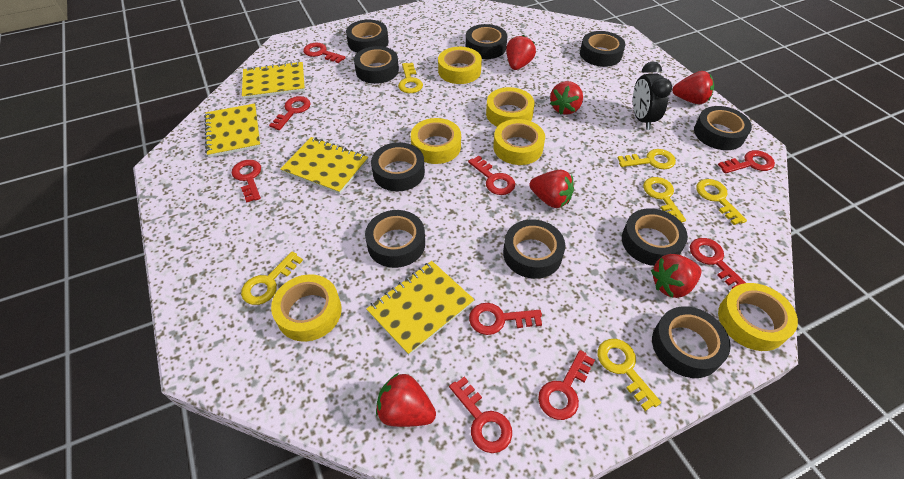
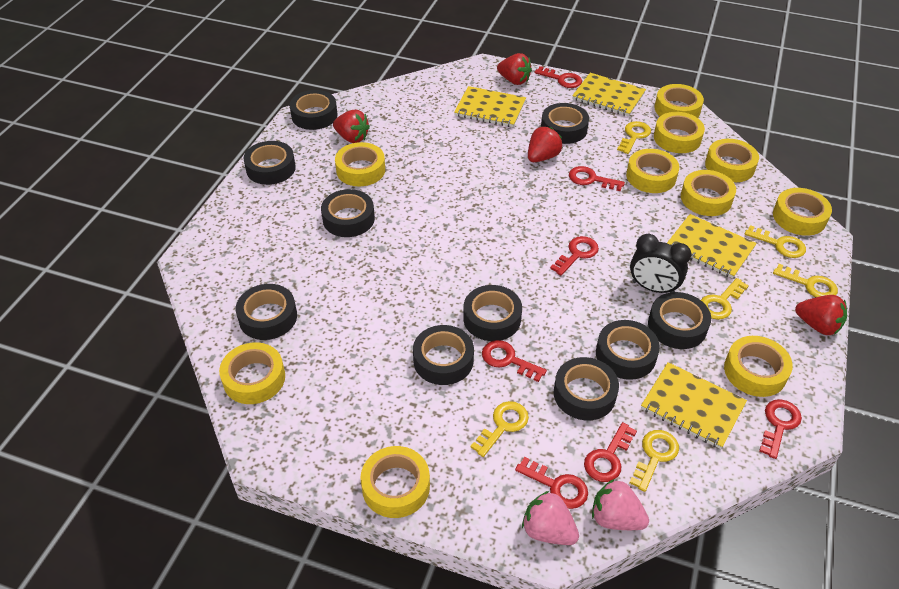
pink strawberry: 0 -> 2
red key: 9 -> 7
red strawberry: 6 -> 4
yellow tape: 6 -> 10

